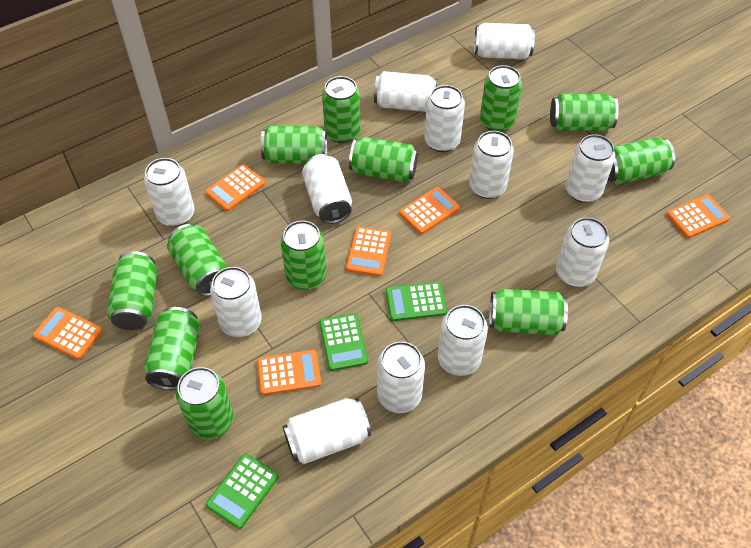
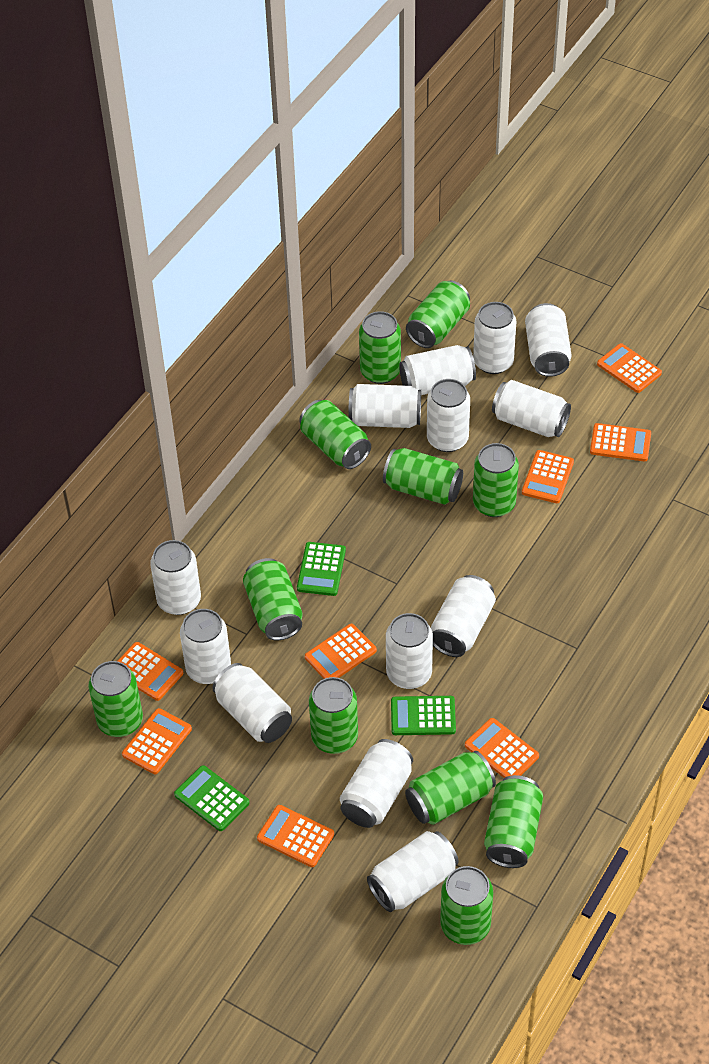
green can: 12 -> 11
orange calculator: 6 -> 8
white can: 12 -> 13

